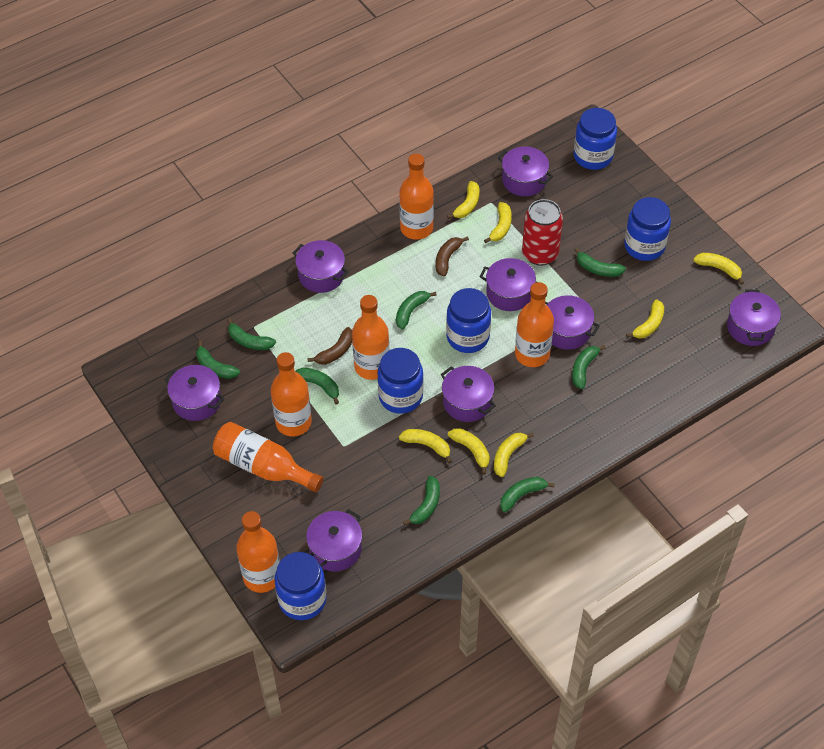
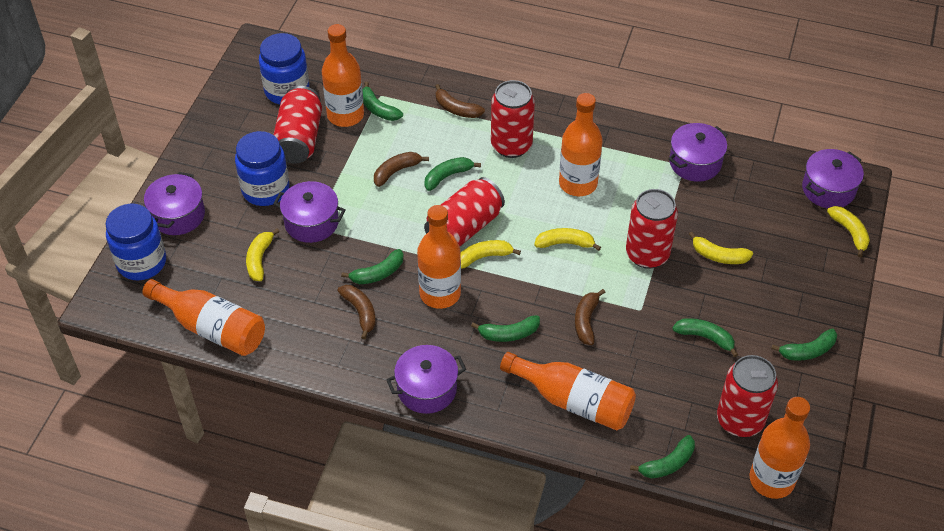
blue jar: 5 -> 3
brown banana: 2 -> 4
green banana: 8 -> 7
purple pot: 8 -> 5
red can: 1 -> 5
yellow banana: 7 -> 5

